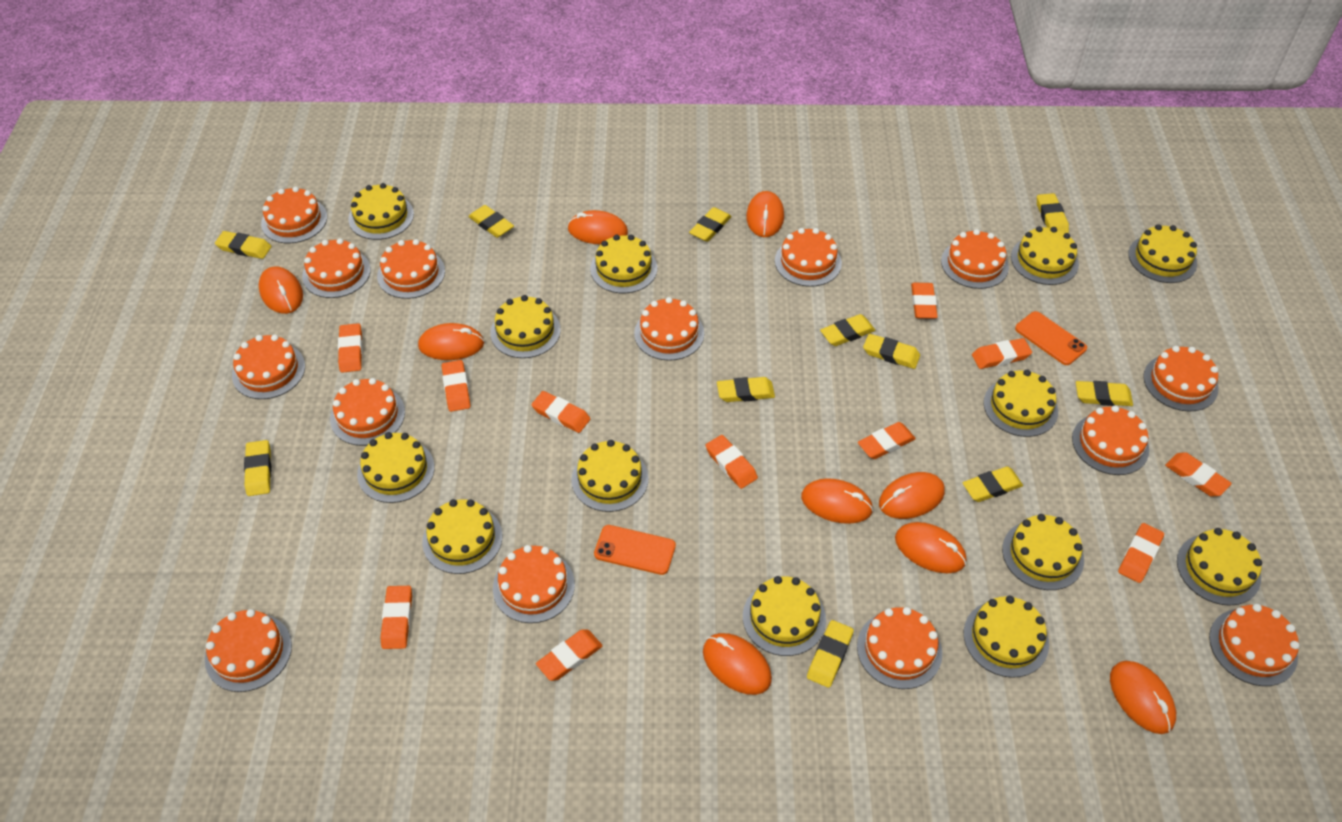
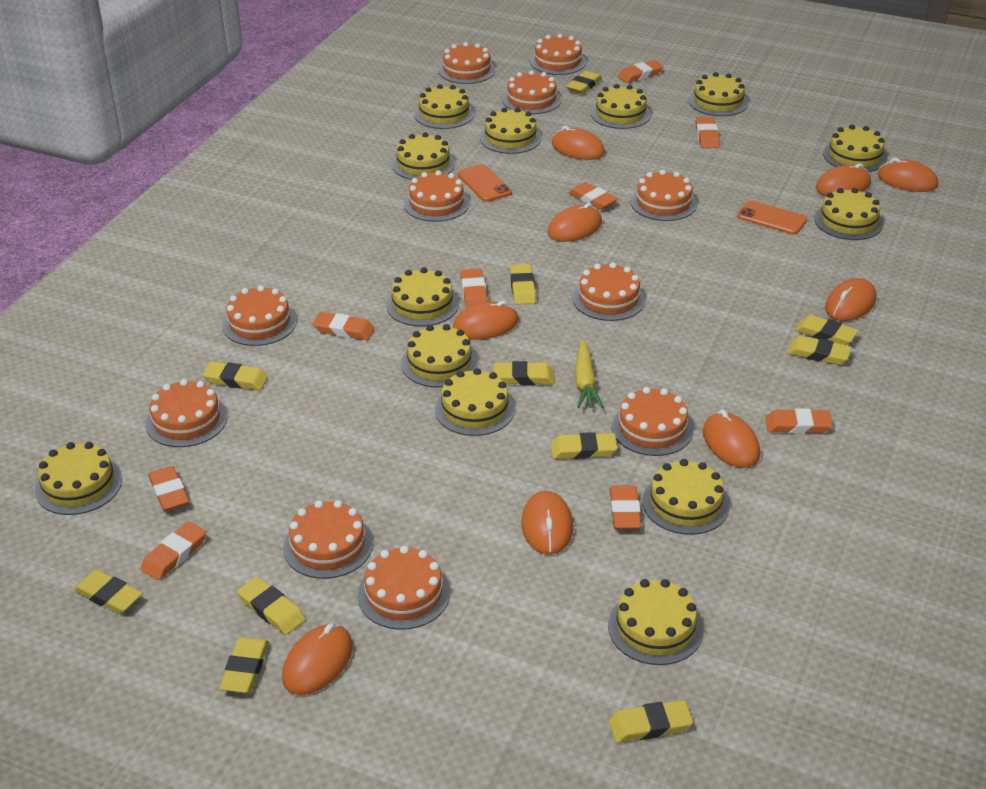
orange cake: 14 -> 11
orange eraser: 11 -> 9
yellow carrot: 0 -> 1

